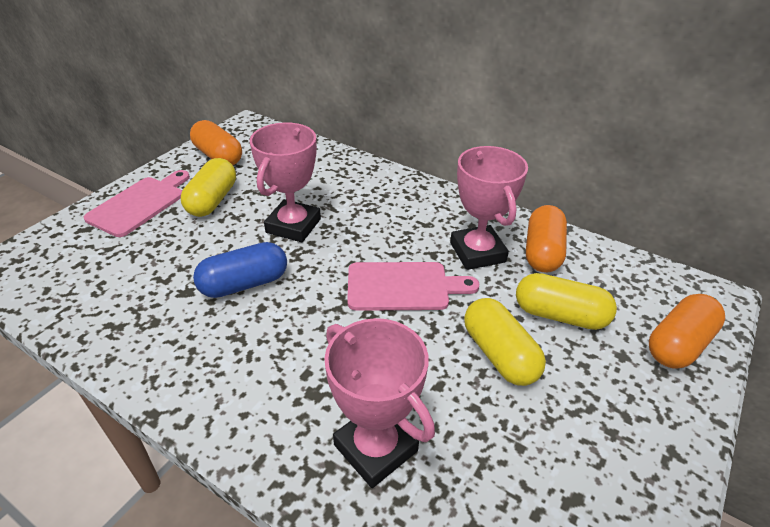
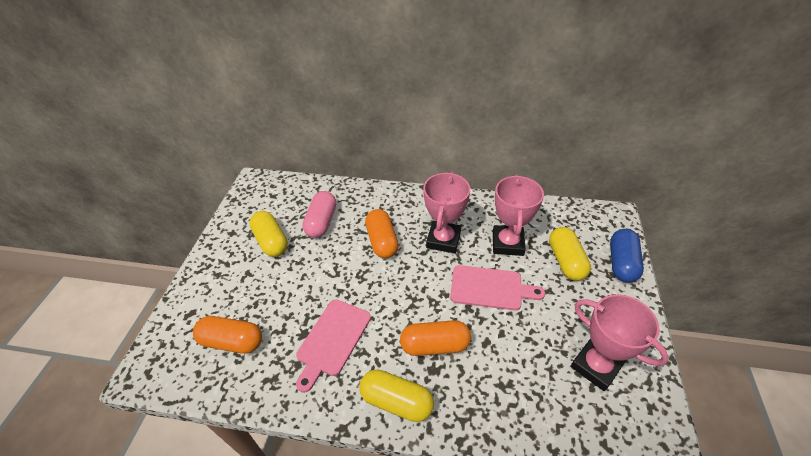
pink capsule: 0 -> 1

